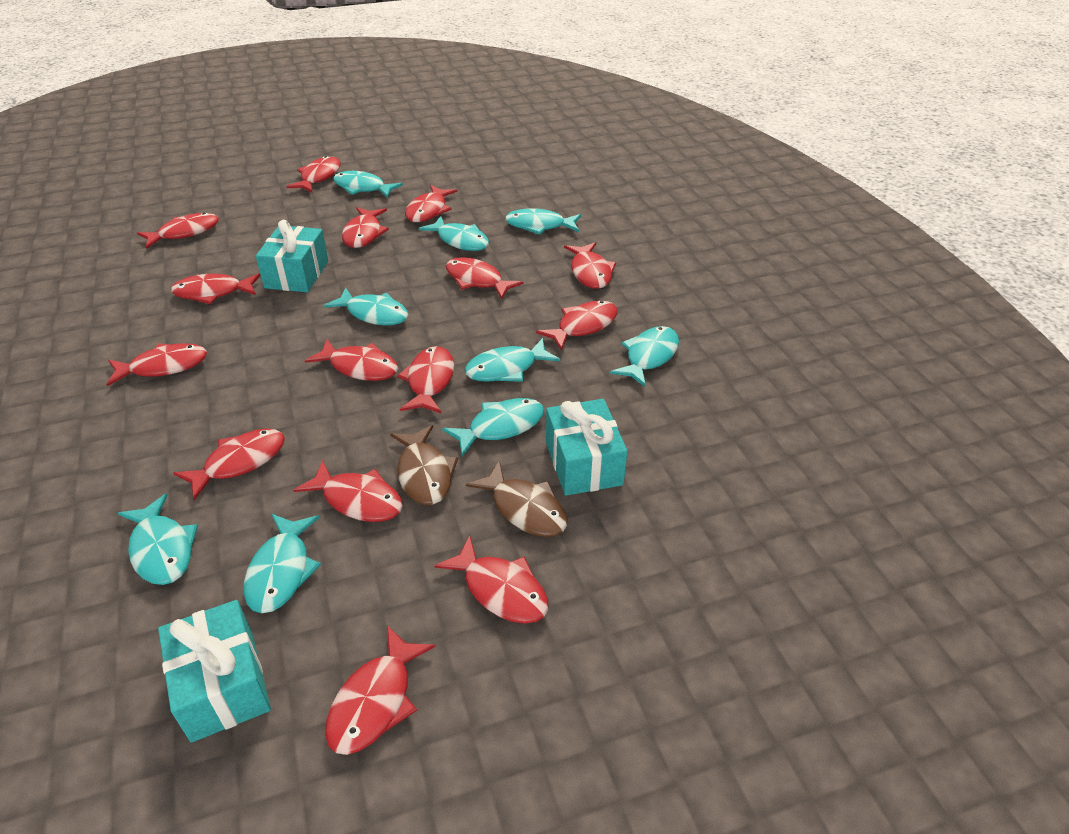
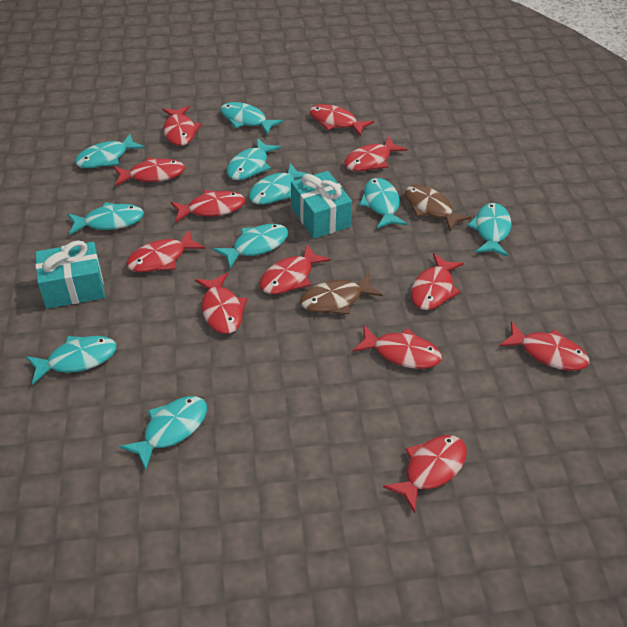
red fish: 15 -> 12
turquoise fish: 9 -> 10
turquoise gift: 3 -> 2

